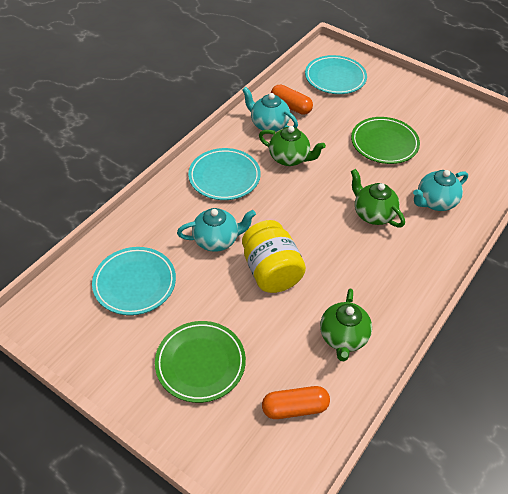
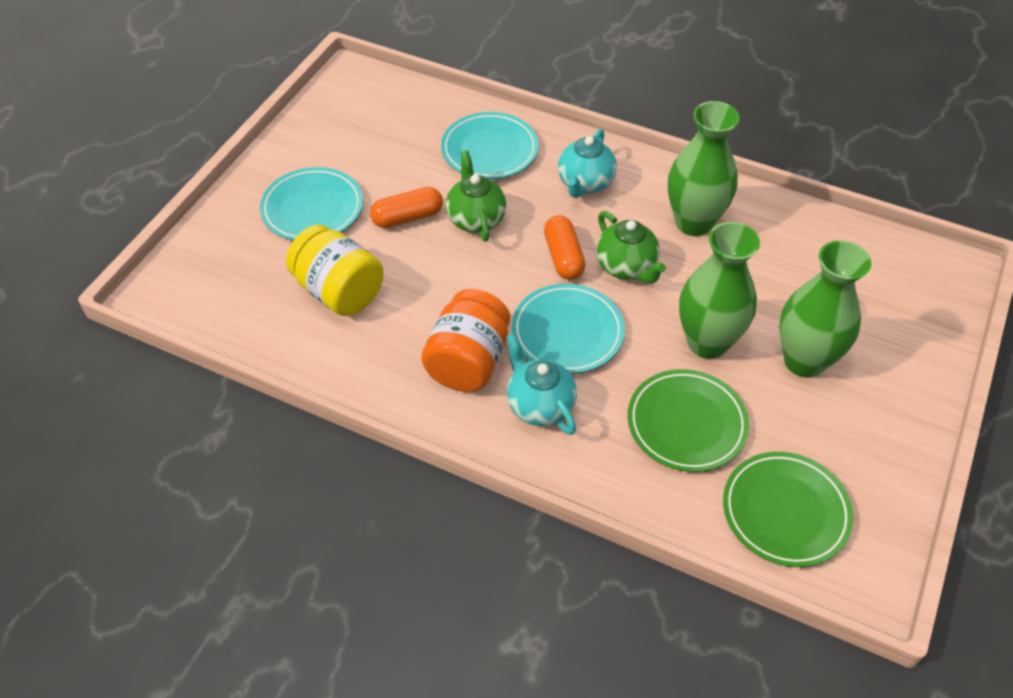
green teapot: 3 -> 2
green vase: 0 -> 3
orange jar: 0 -> 1
turquoise teapot: 3 -> 2

